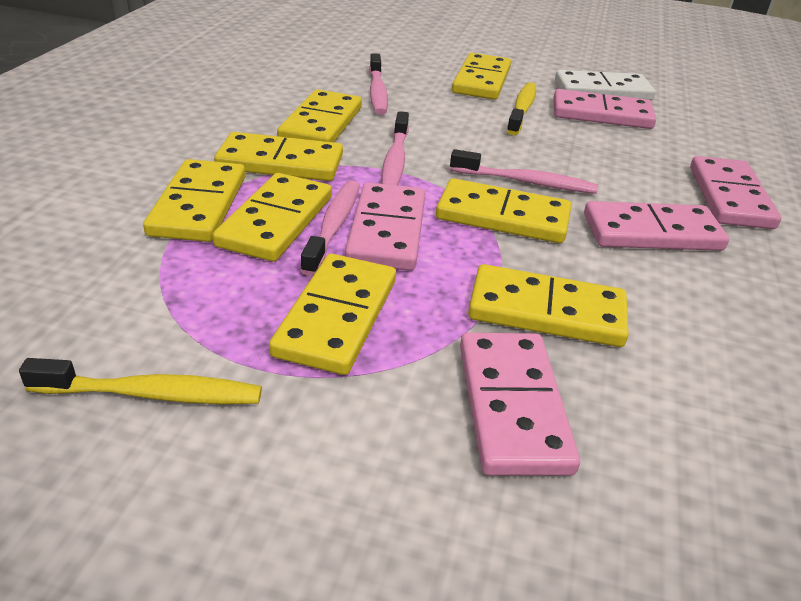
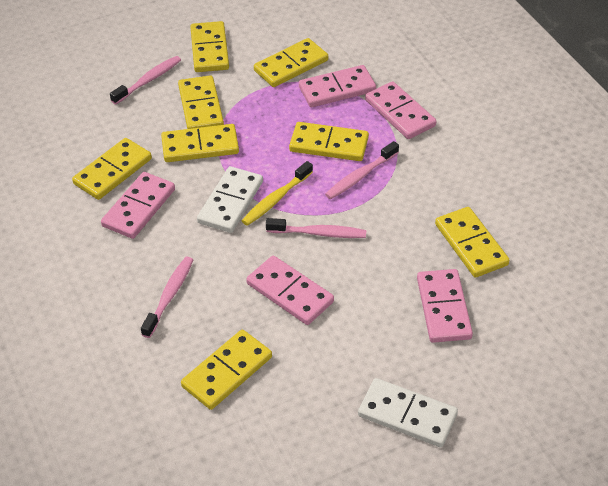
white domino: 1 -> 2
yellow toothbrush: 2 -> 1

